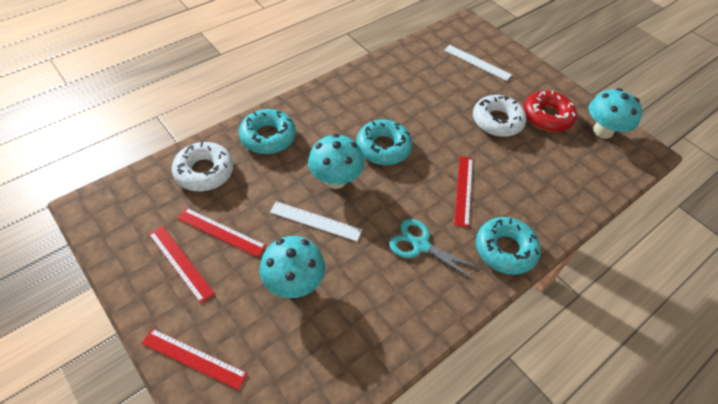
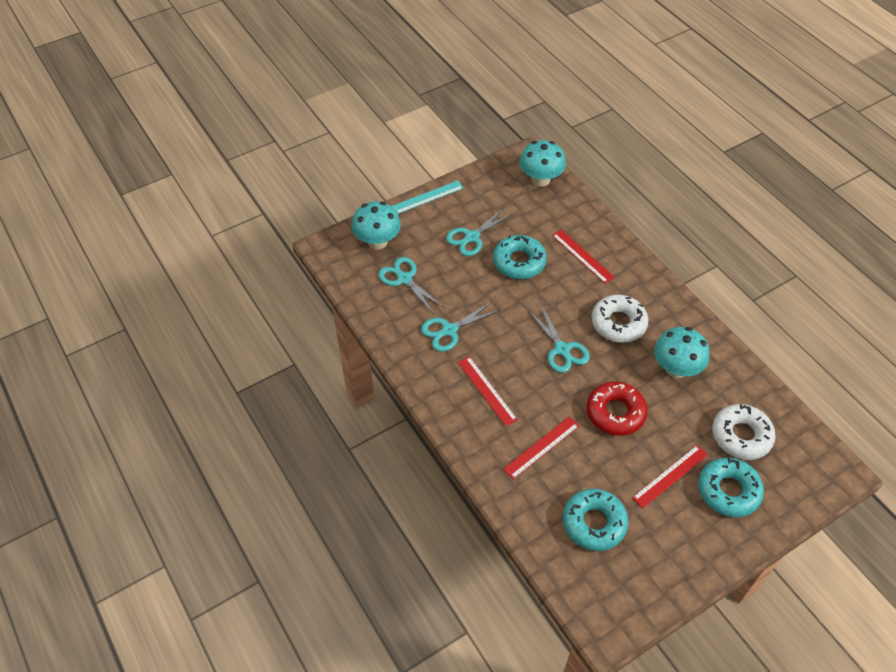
turquoise ruler: 0 -> 1
turquoise scissors: 1 -> 4
white ruler: 2 -> 0

